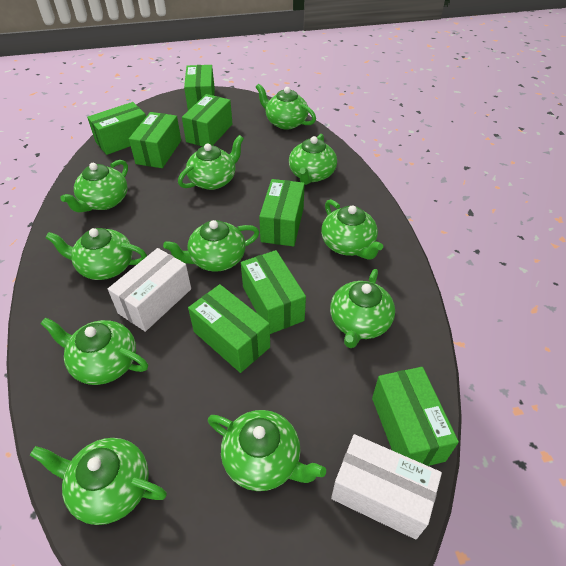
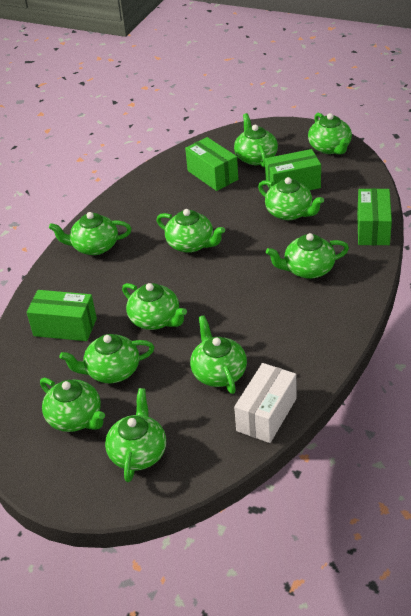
green box: 8 -> 4
white box: 2 -> 1

